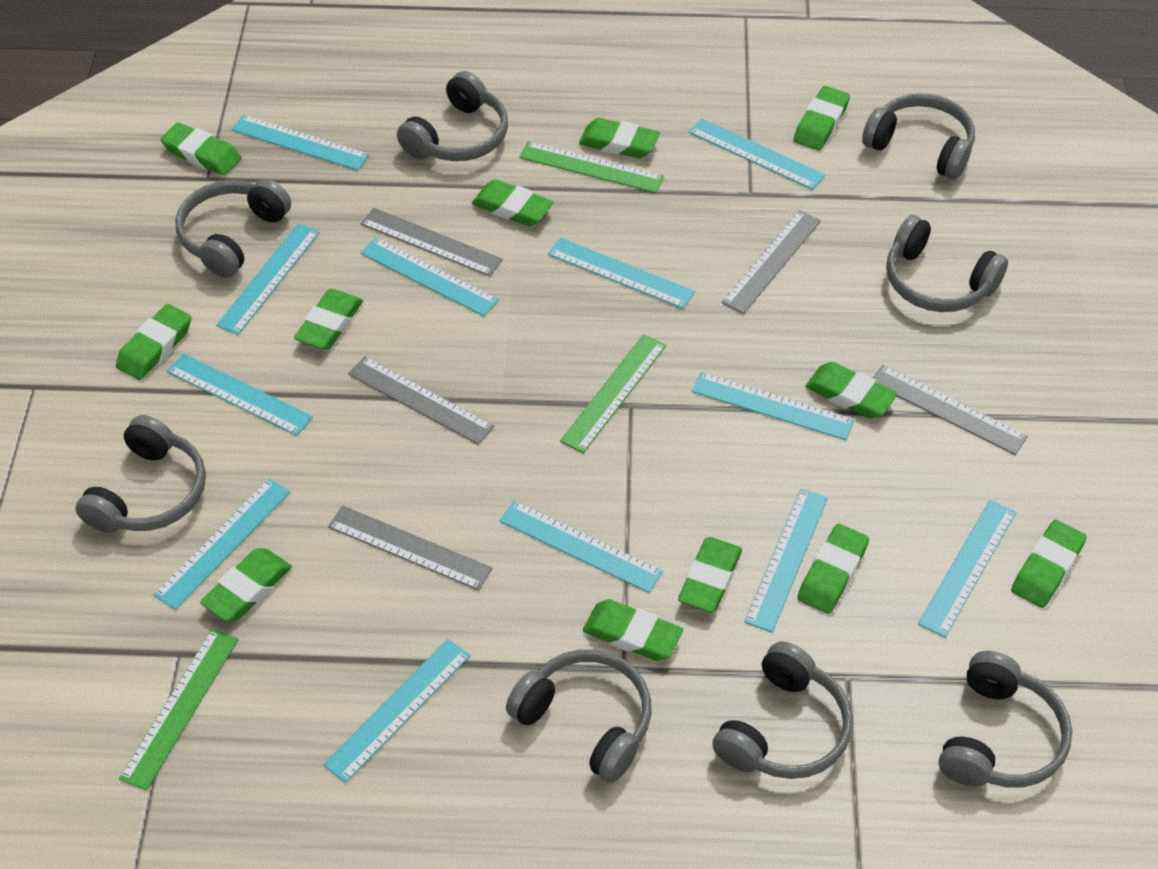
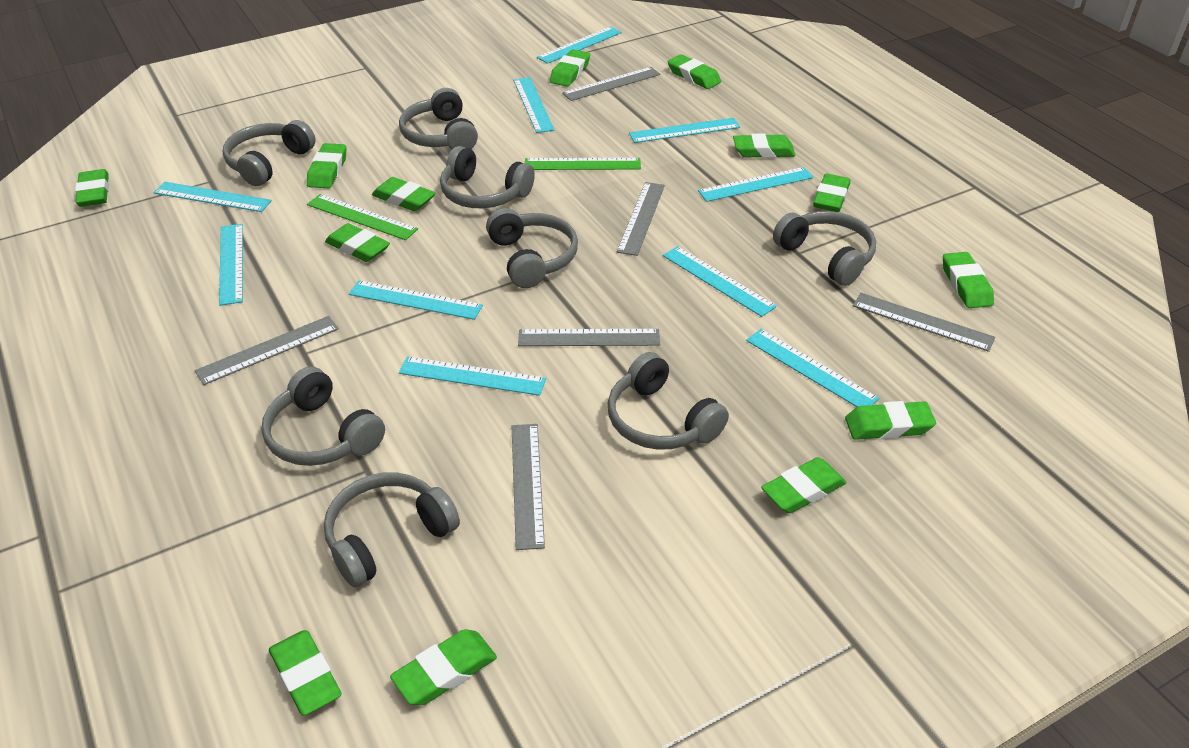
green eraser: 12 -> 13
green ruler: 3 -> 2
grey ruler: 5 -> 6
turquoise ruler: 12 -> 10

